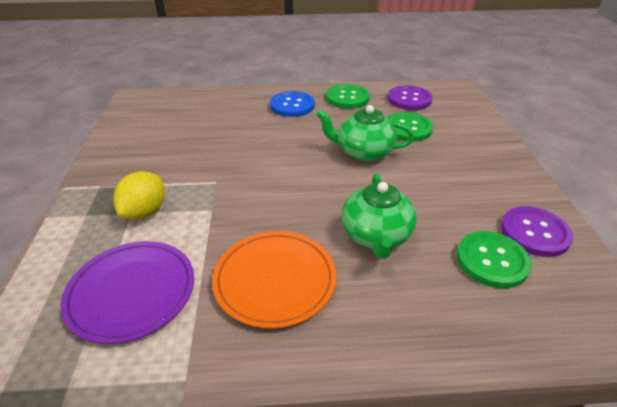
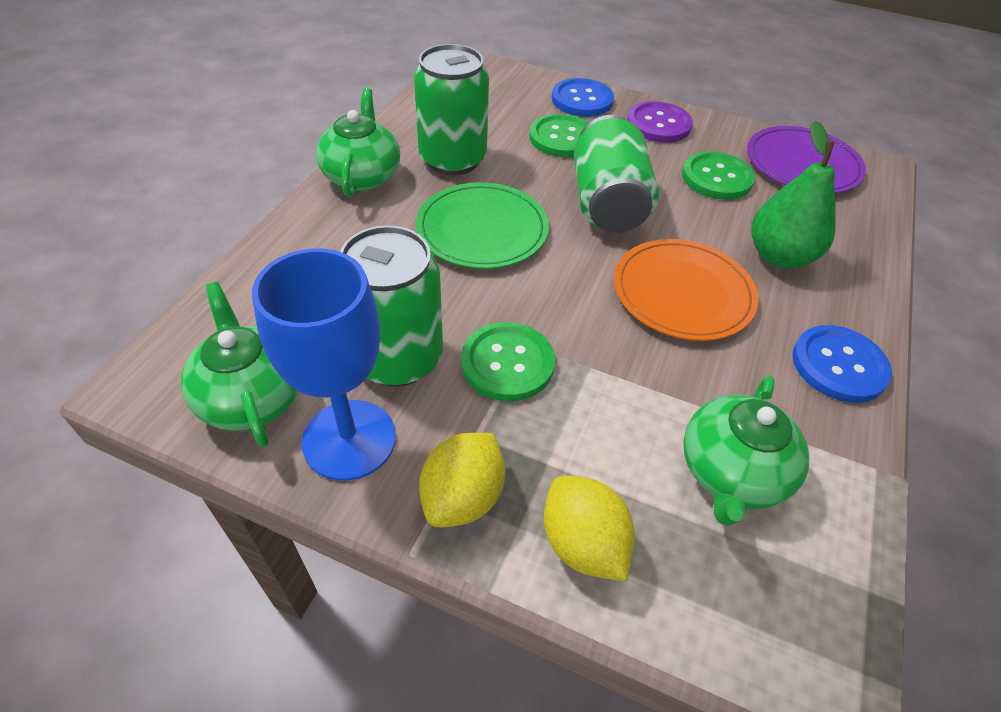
blue button: 1 -> 2
blue goblet: 0 -> 1
green can: 0 -> 3
green pear: 0 -> 1
green plate: 0 -> 1
green teapot: 2 -> 3
purple button: 2 -> 1
yellow lemon: 1 -> 2

